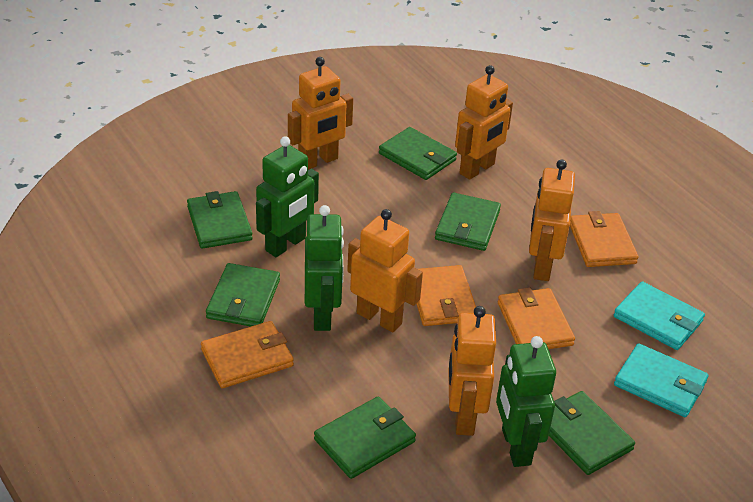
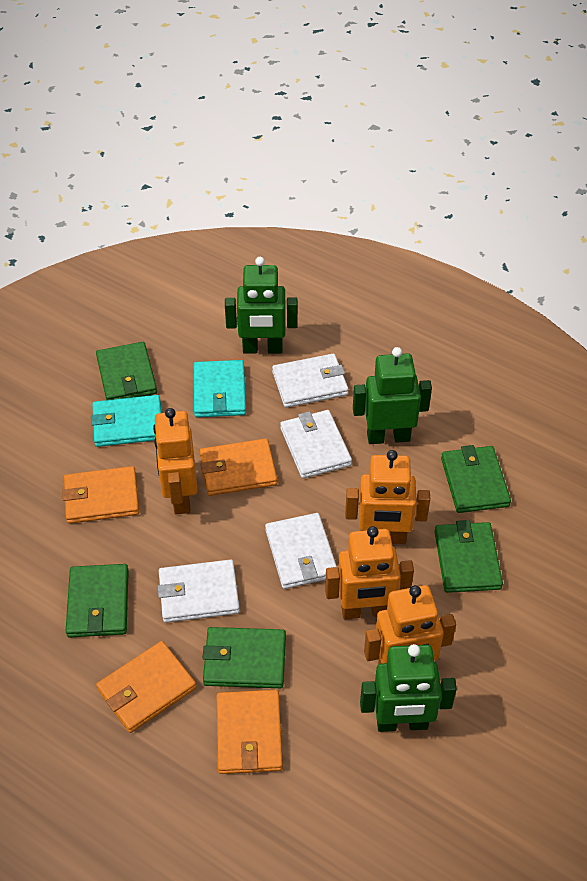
green wallet: 6 -> 5
orange robot: 5 -> 4
white wallet: 0 -> 4

